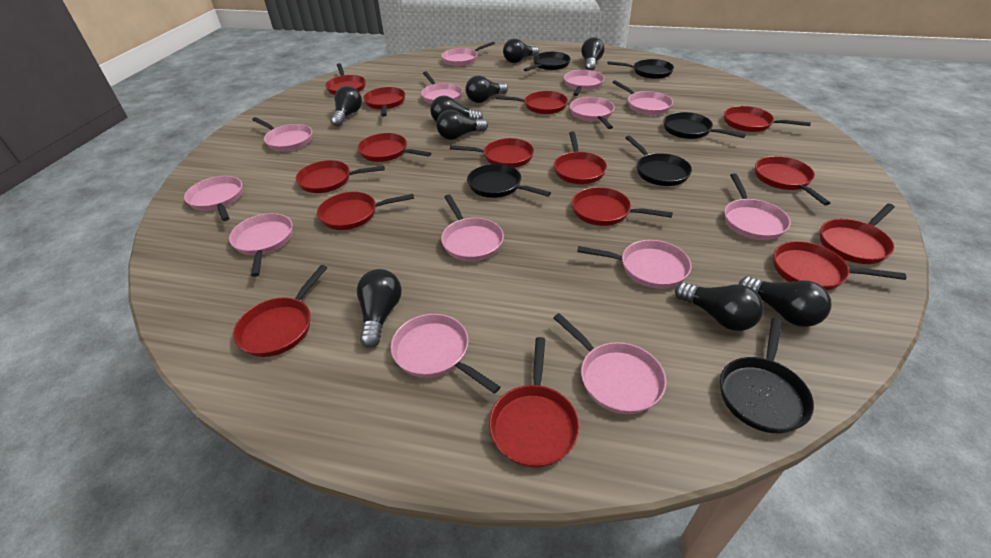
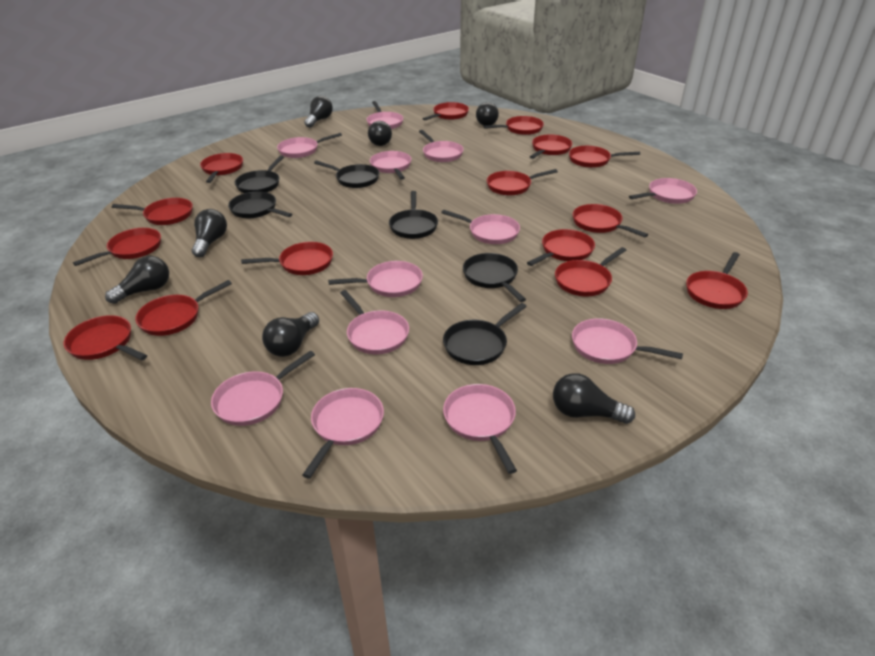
black light bulb: 9 -> 7
pink pan: 13 -> 12

